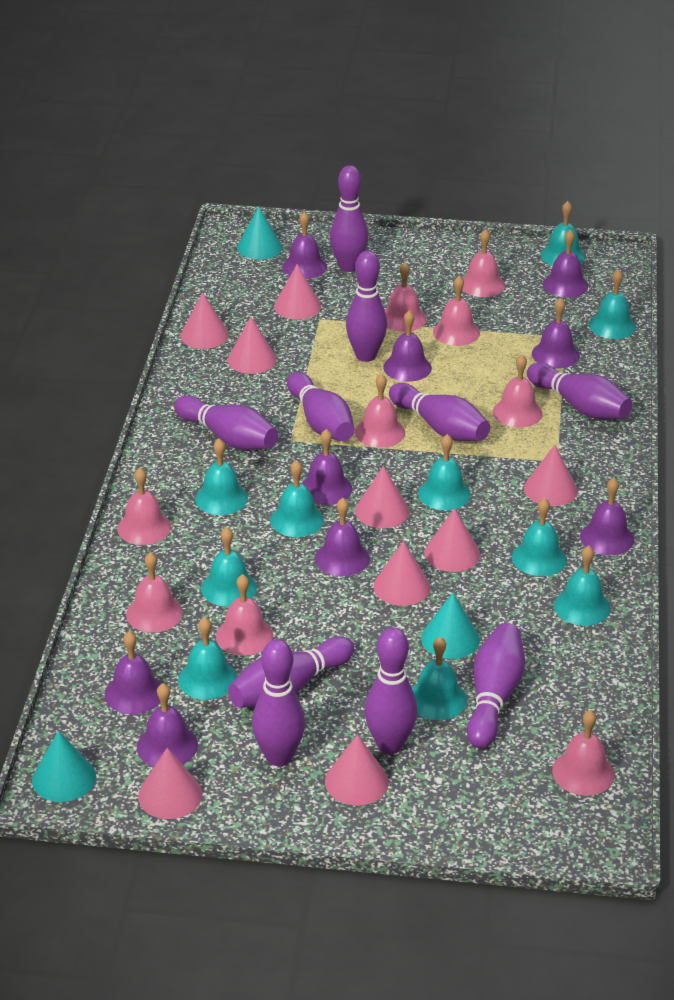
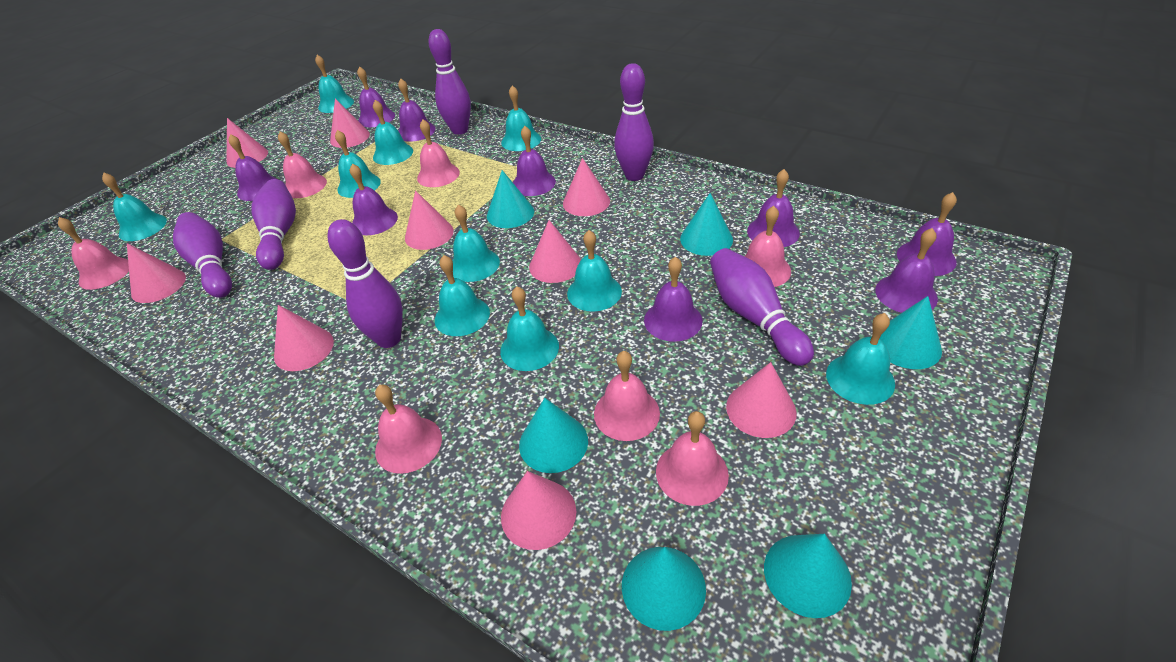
pink bell: 9 -> 7
purple bowling pin: 10 -> 6
turquoise cone: 3 -> 6

